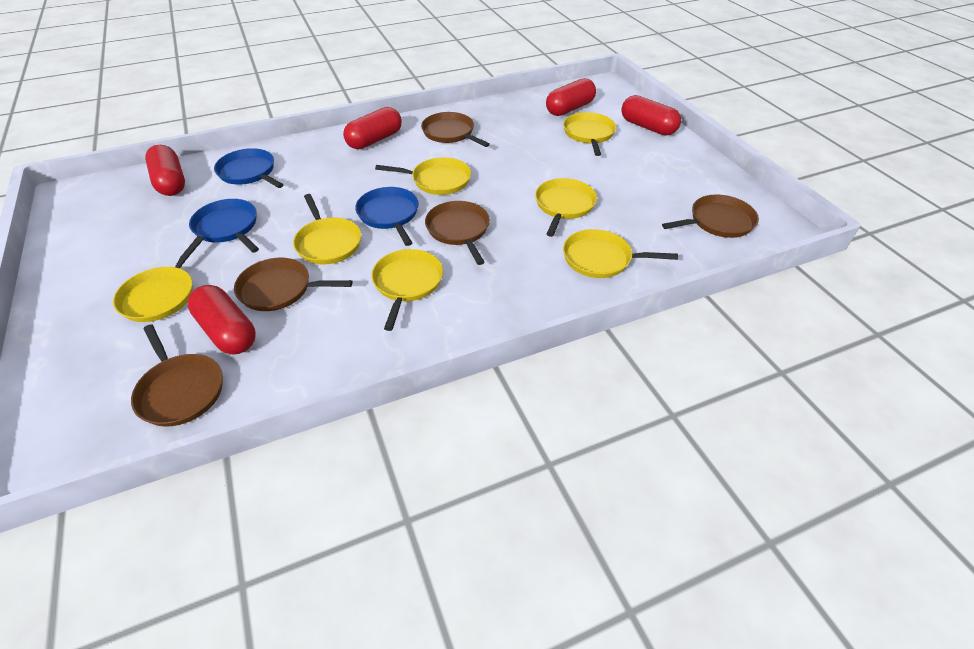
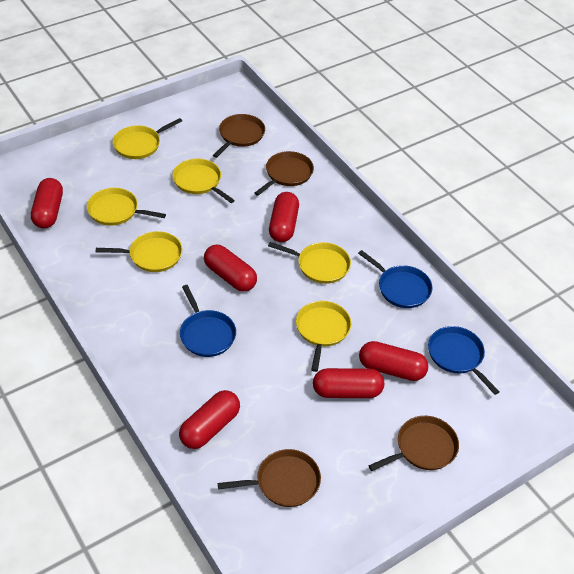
brown pan: 5 -> 4
red capsule: 5 -> 6
yellow pan: 7 -> 6

